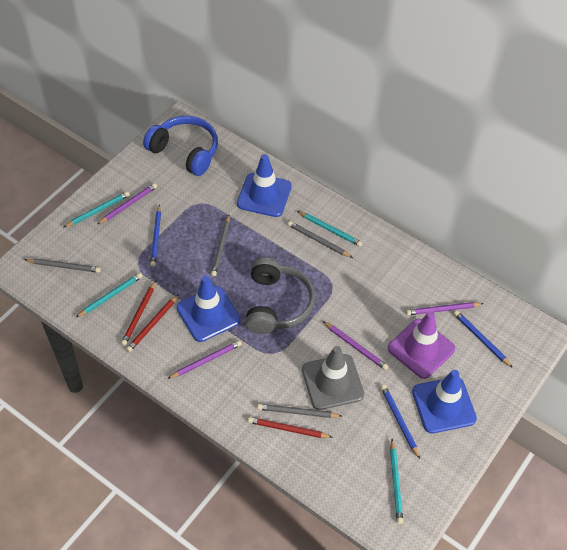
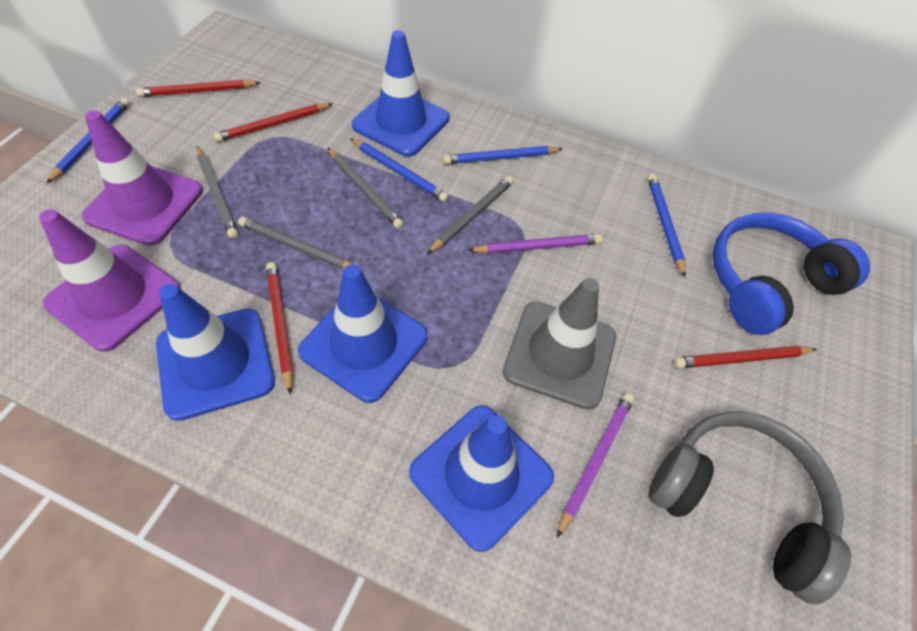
blue pencil: 3 -> 4
blue traffic cone: 3 -> 4
purple pencil: 4 -> 2
purple traffic cone: 1 -> 2
red pencil: 3 -> 4
turquoise pencil: 4 -> 0

